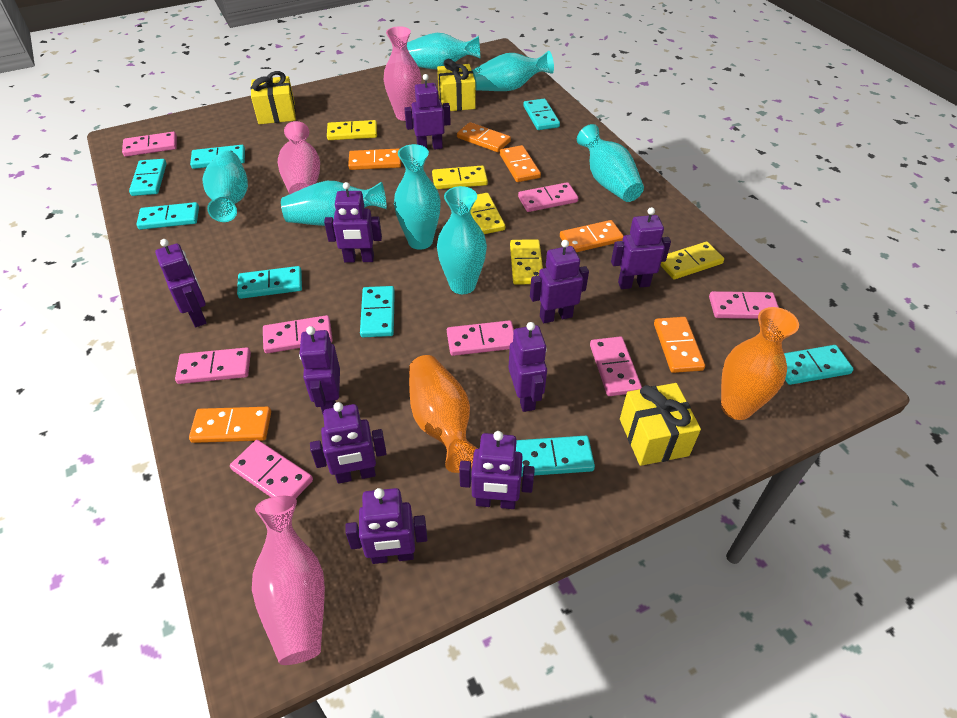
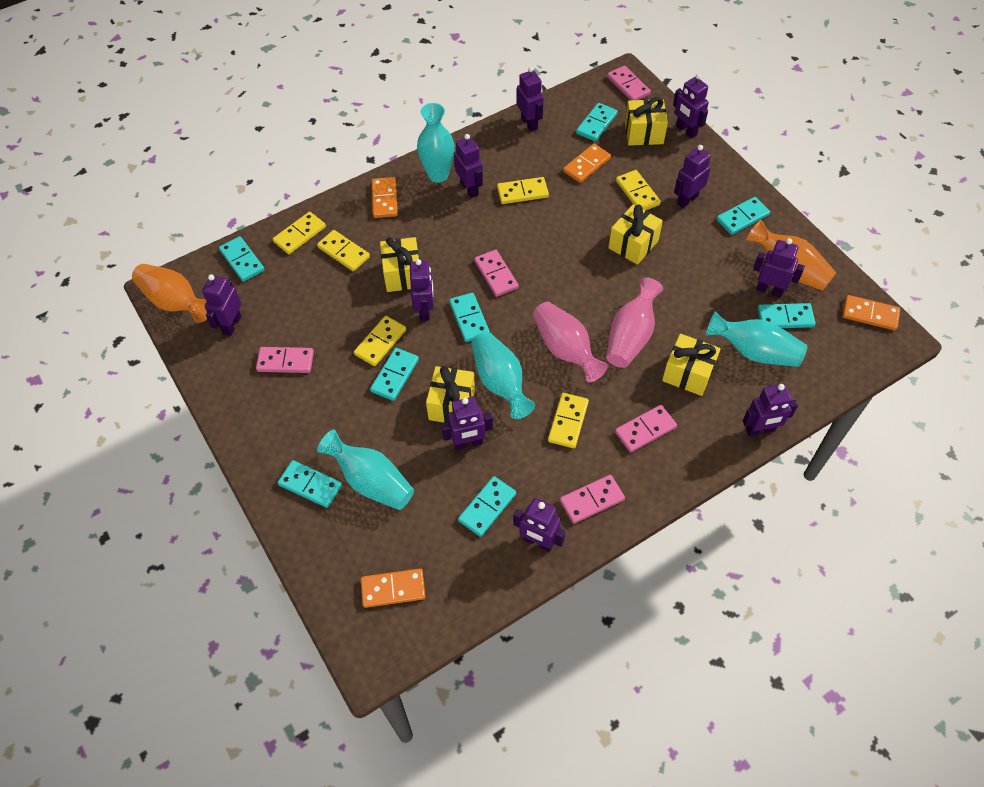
orange domino: 6 -> 4
pink domino: 8 -> 5
pink vase: 3 -> 2
turquoise vase: 7 -> 4
yellow domino: 5 -> 6
yellow gift: 3 -> 5

